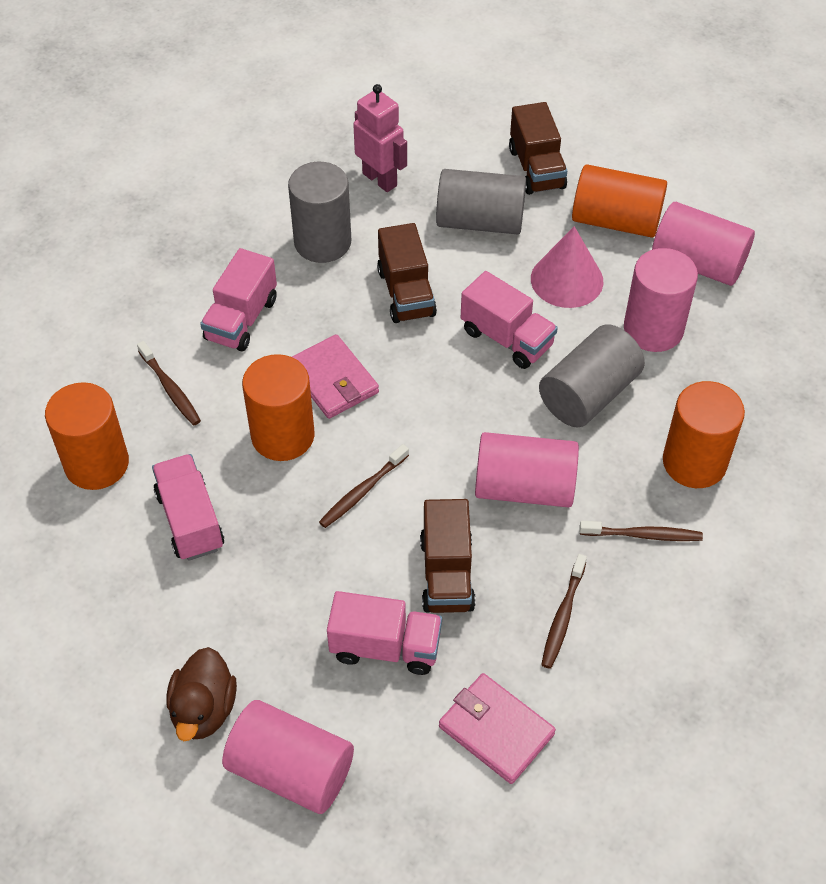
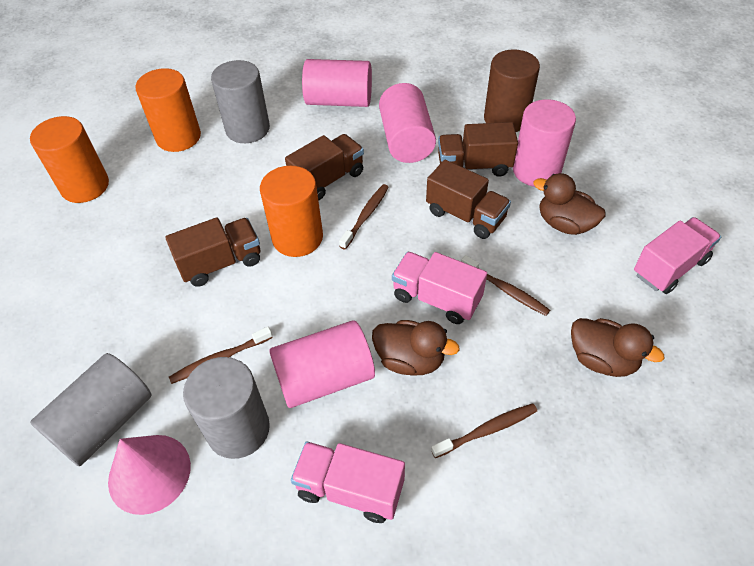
brown cylinder: 0 -> 1
brown duck: 1 -> 3
brown truck: 3 -> 4
orange cylinder: 4 -> 3
pink robot: 1 -> 0
pink truck: 4 -> 3
pink wallet: 2 -> 0

